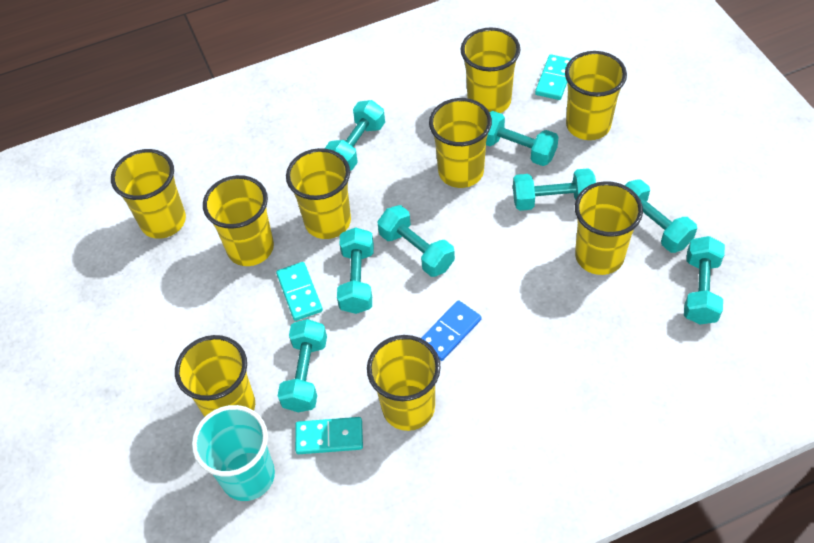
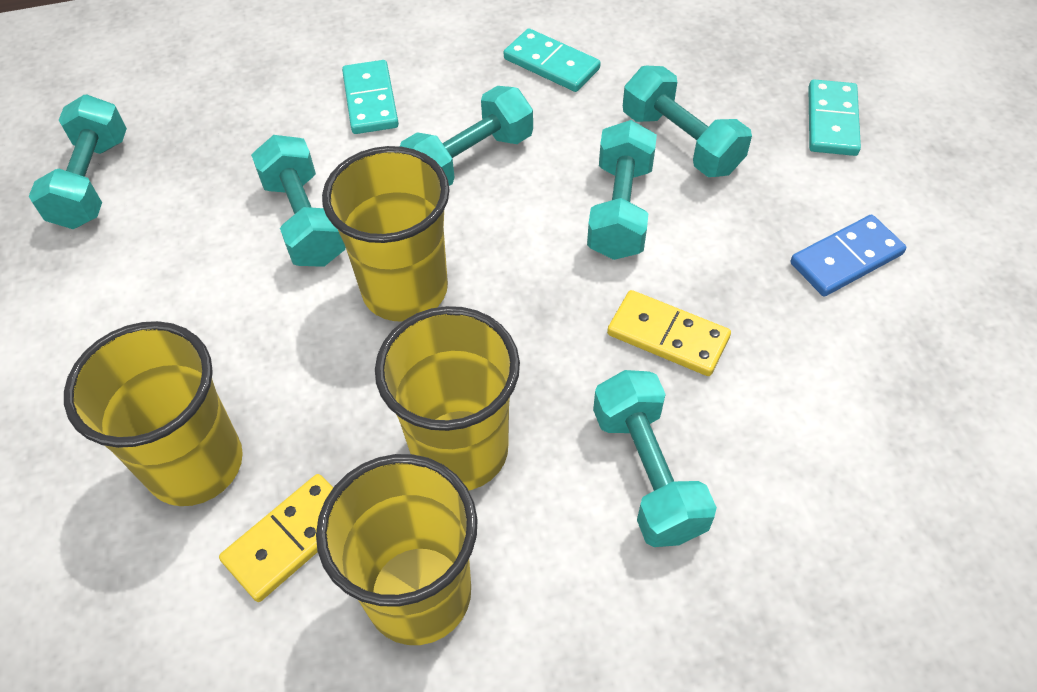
turquoise cup: 1 -> 0
turquoise dumbbell: 8 -> 6
yellow cup: 9 -> 4
yellow domino: 0 -> 2

